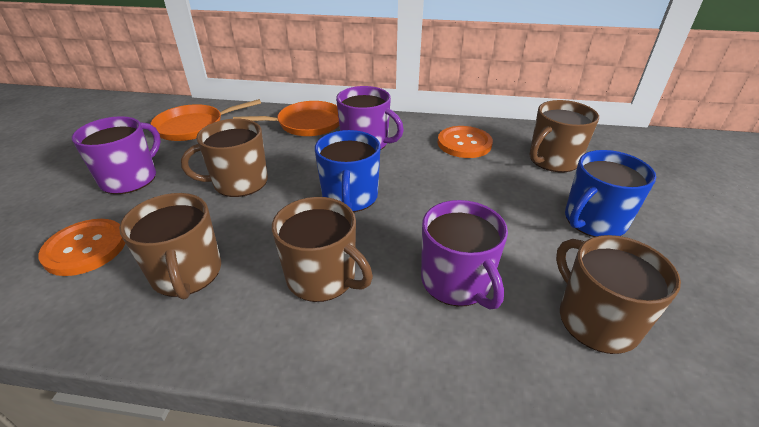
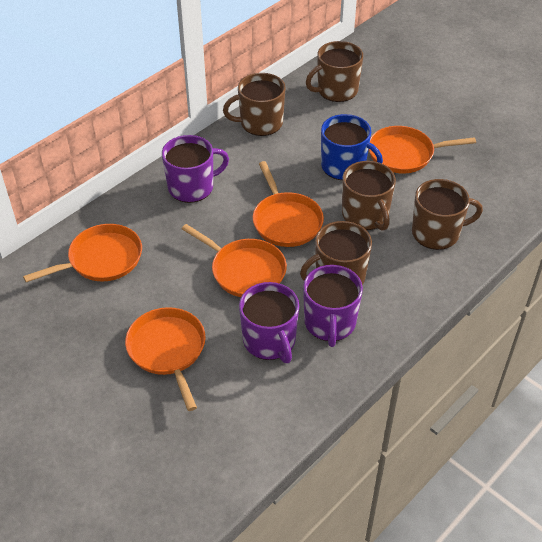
blue mug: 2 -> 1
orange button: 2 -> 0
orange pan: 2 -> 5

